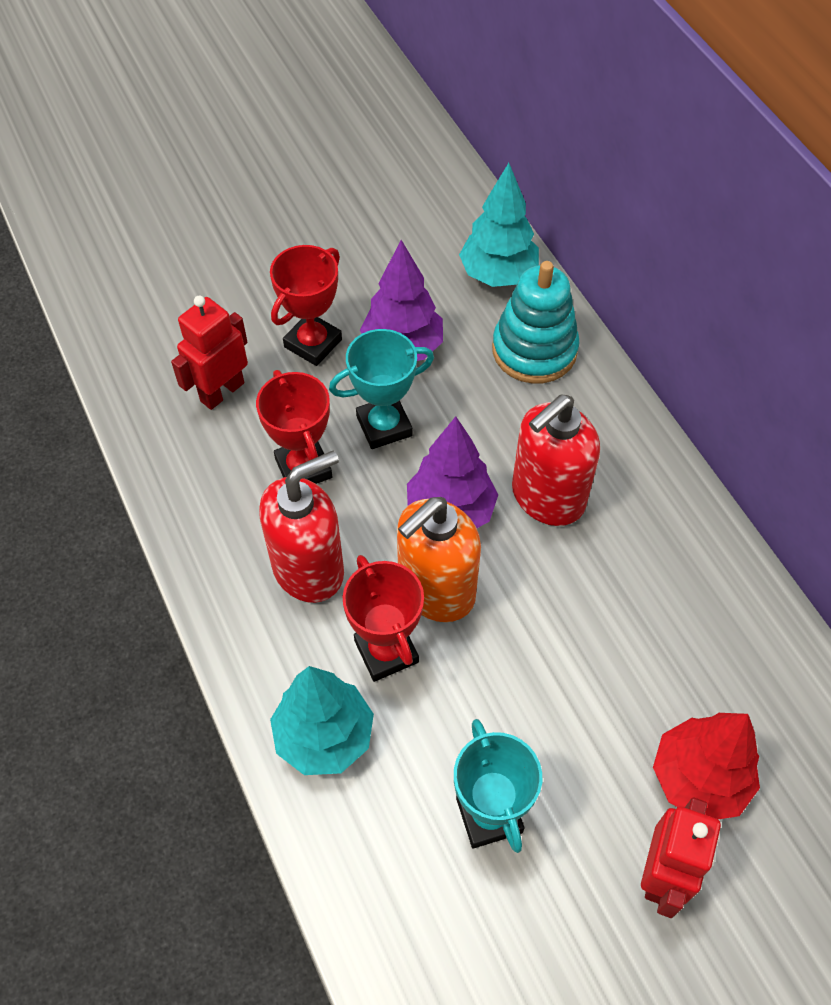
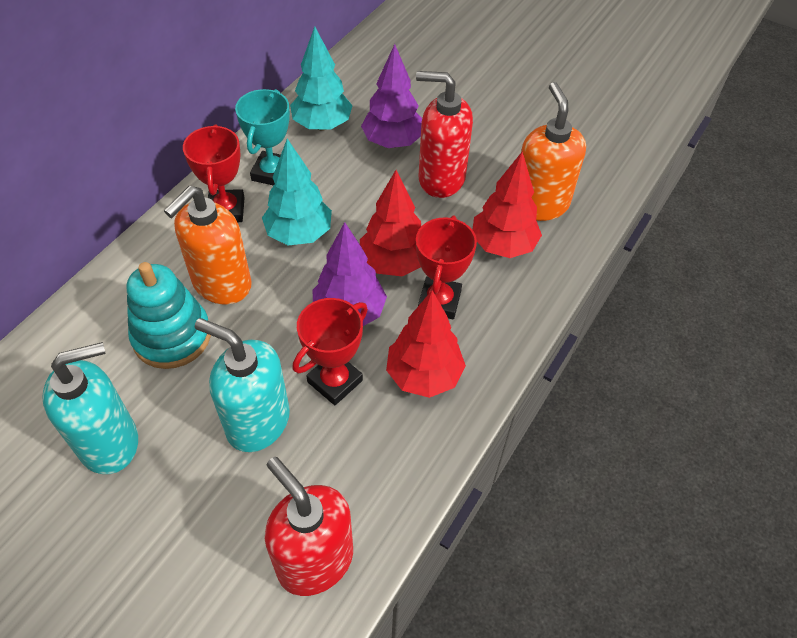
orange soap dispenser: 1 -> 2
red robot: 2 -> 0
red tree: 1 -> 3
turquoise soap dispenser: 0 -> 2
turquoise trophy: 2 -> 1

